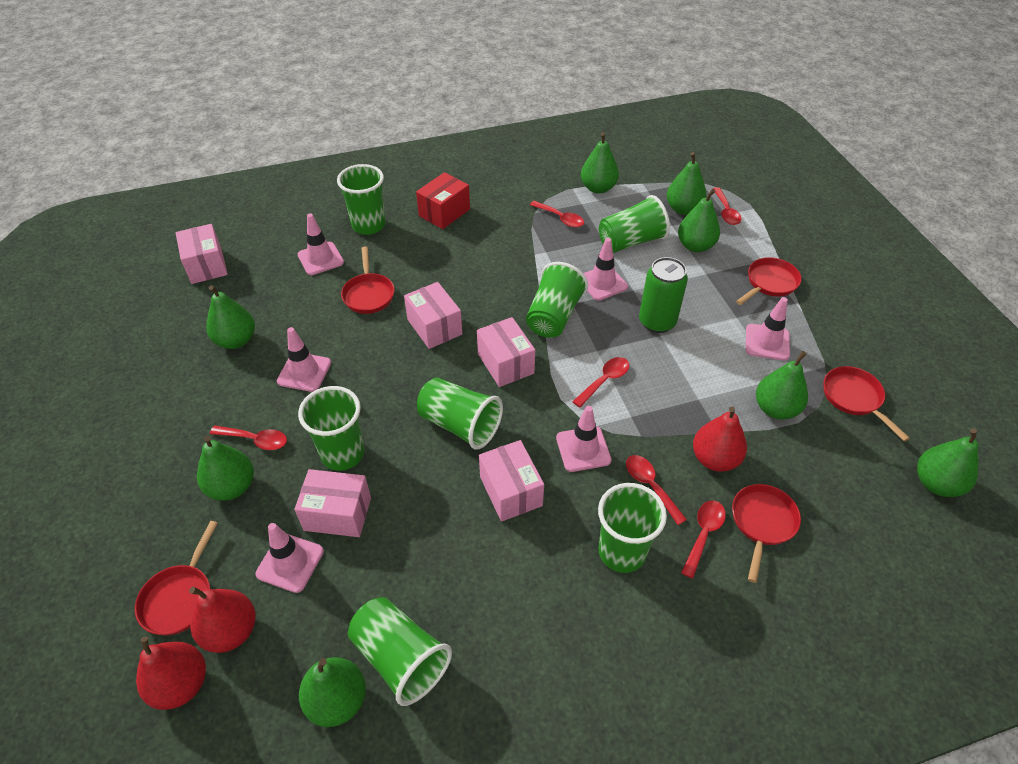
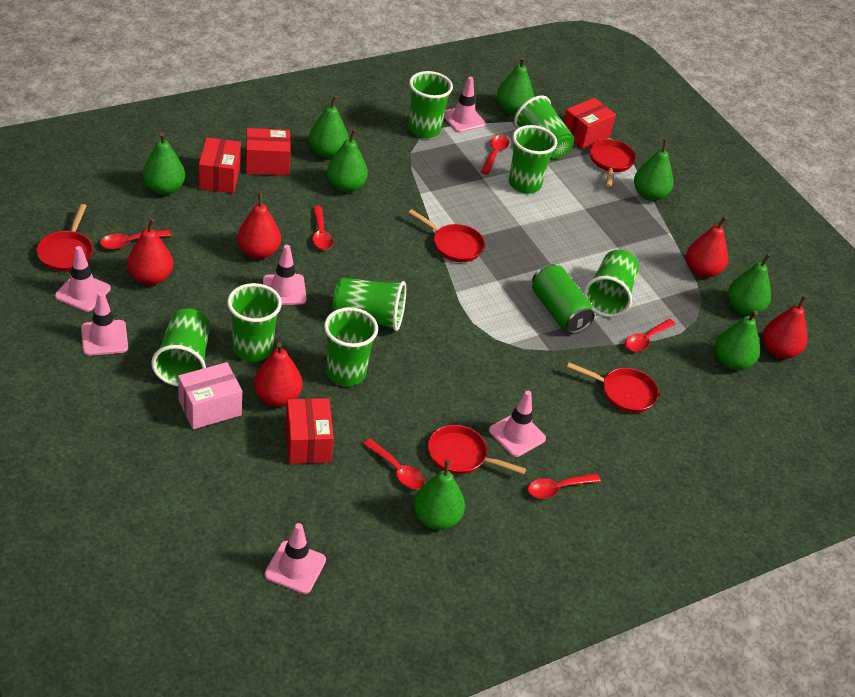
green cup: 7 -> 8
pink box: 5 -> 1
red box: 1 -> 4
red pear: 3 -> 5

